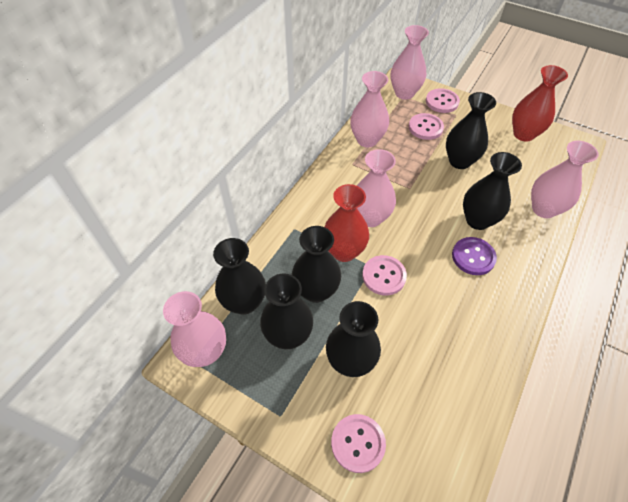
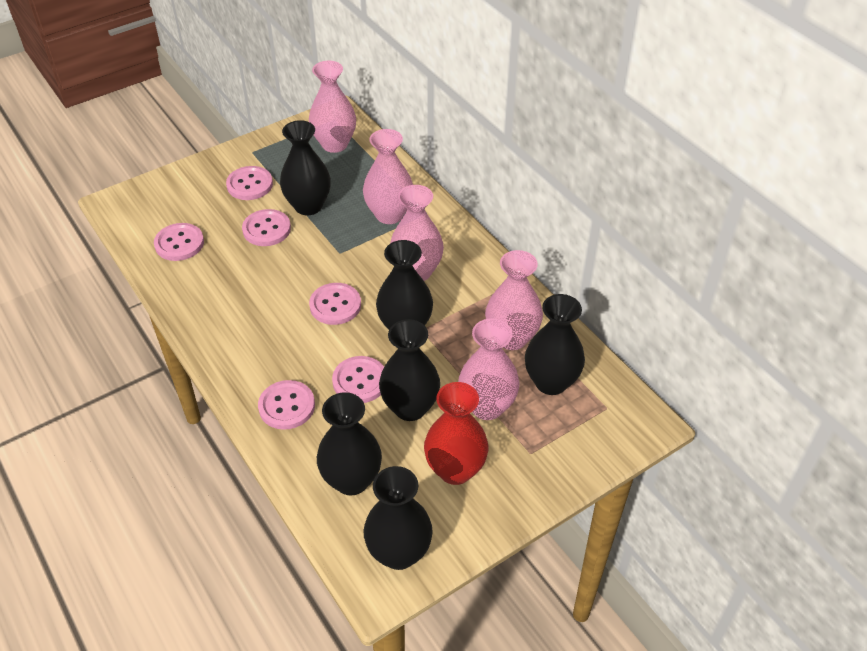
pink button: 4 -> 6
purple button: 1 -> 0
red vase: 2 -> 1

